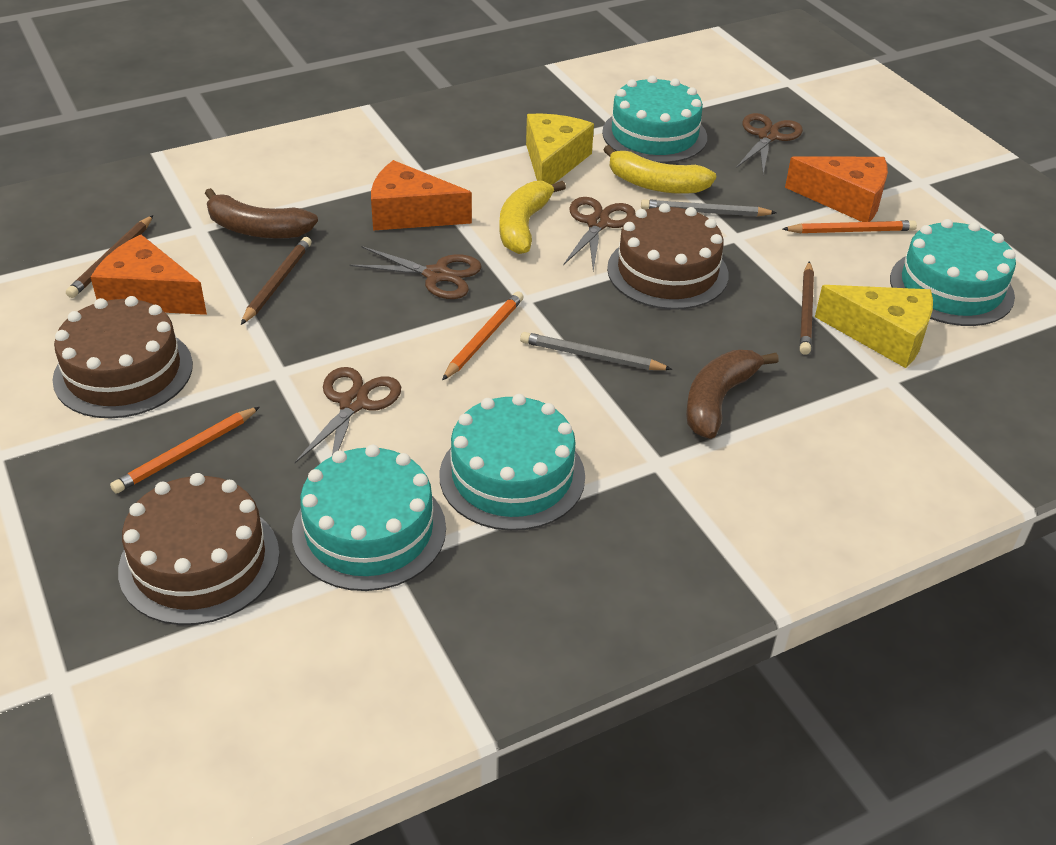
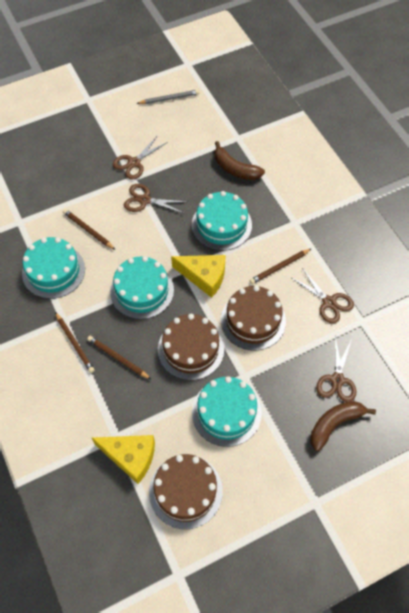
brown pencil: 3 -> 4
grey pencil: 2 -> 1
orange cheese: 3 -> 0
orange pencil: 3 -> 0
yellow banana: 2 -> 0

